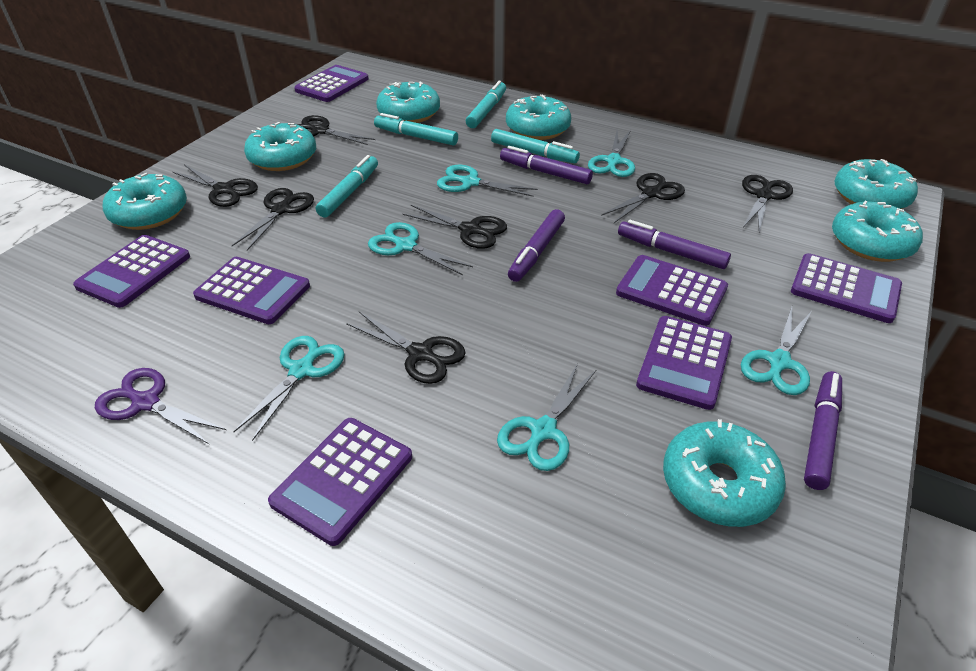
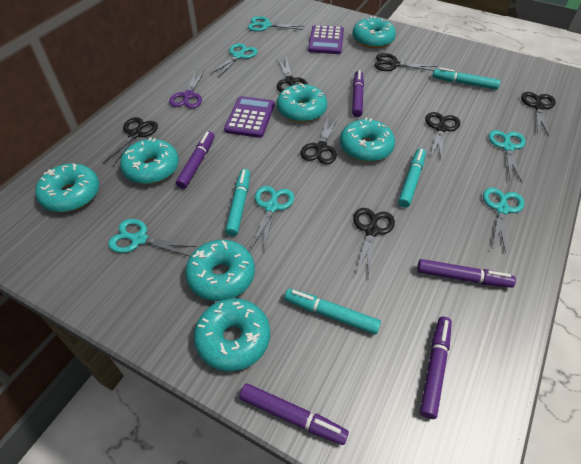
purple calculator: 7 -> 2
purple marker: 4 -> 5

